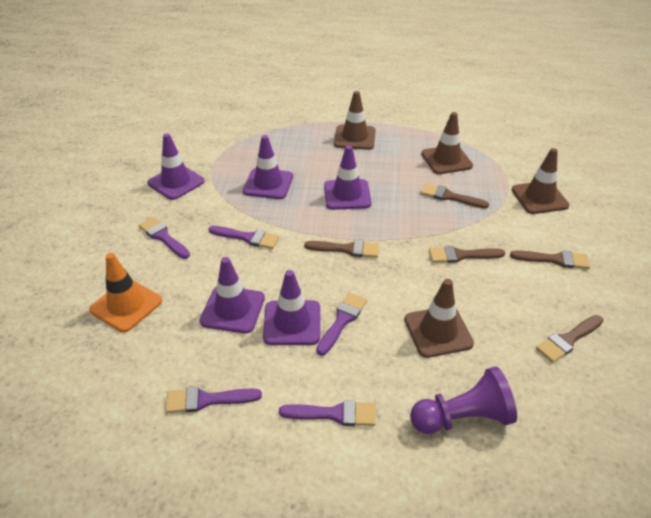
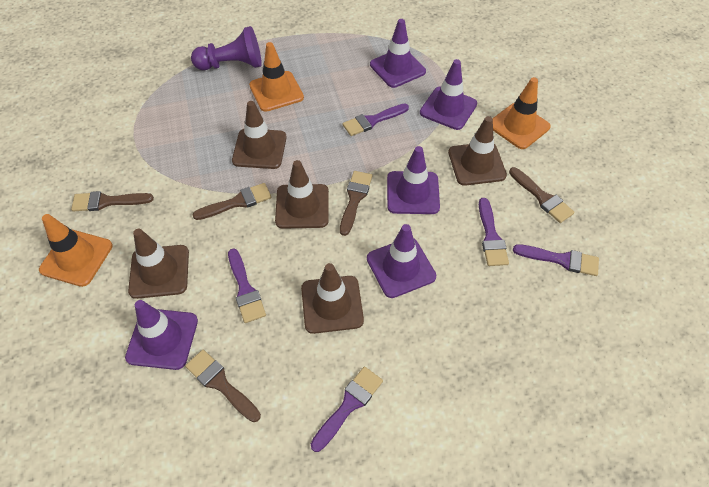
brown traffic cone: 4 -> 5
orange traffic cone: 1 -> 3

